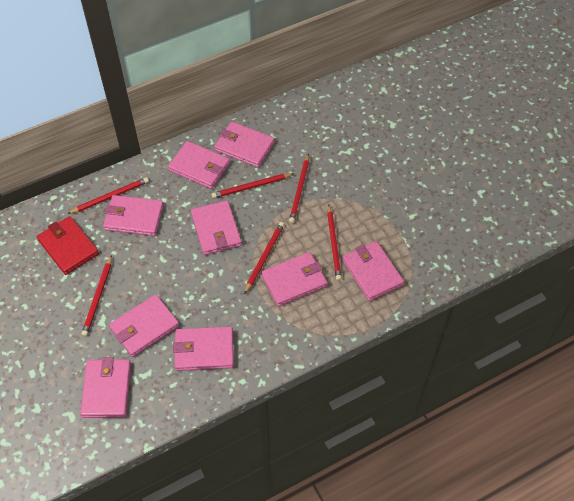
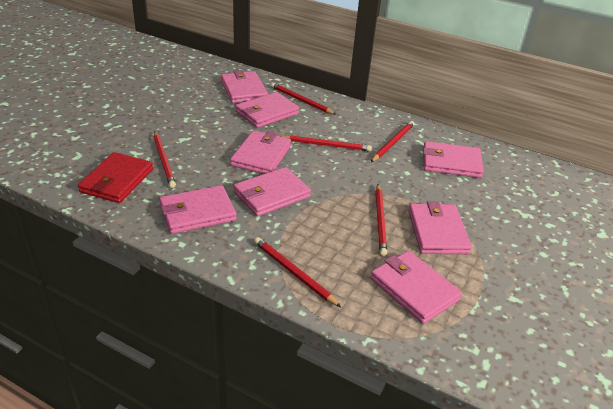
pink wallet: 9 -> 8

